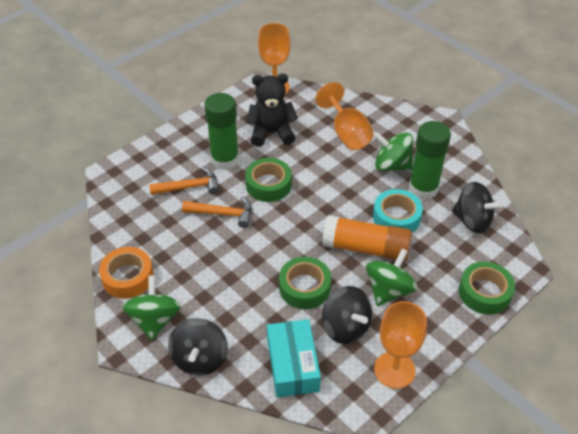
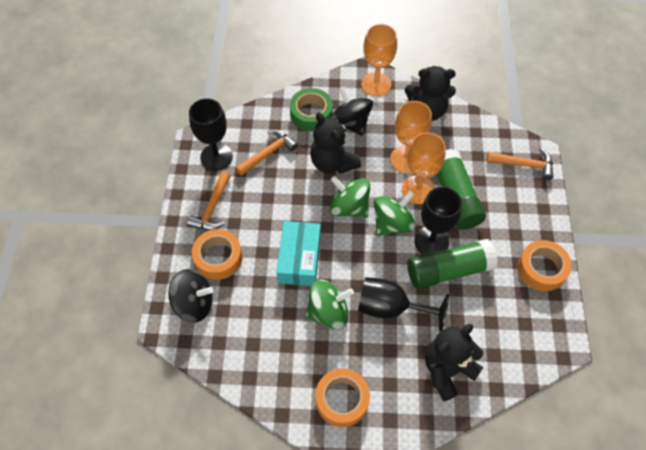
black goblet: 0 -> 3
black spinning top: 3 -> 2
black teddy bear: 1 -> 3
green tape: 3 -> 1
orange glue stick: 1 -> 0
orange hammer: 2 -> 3
orange tape: 1 -> 3
turquoise tape: 1 -> 0

